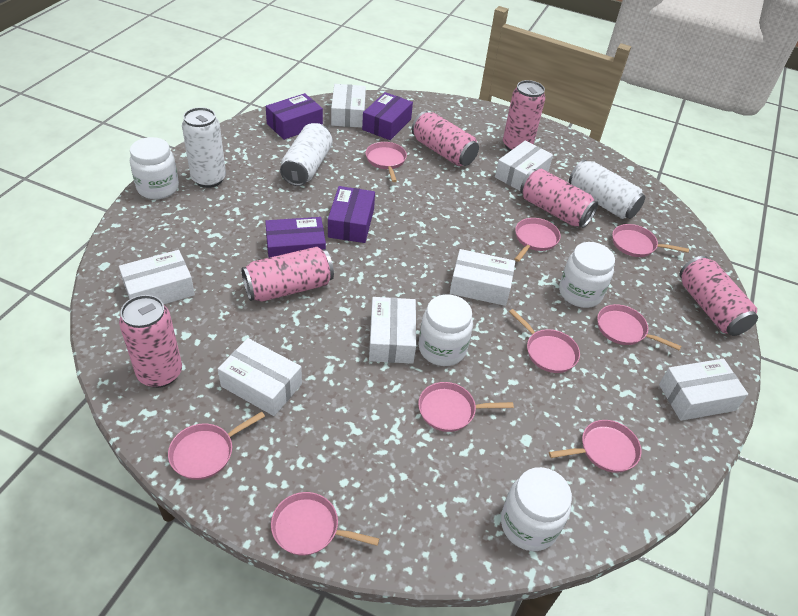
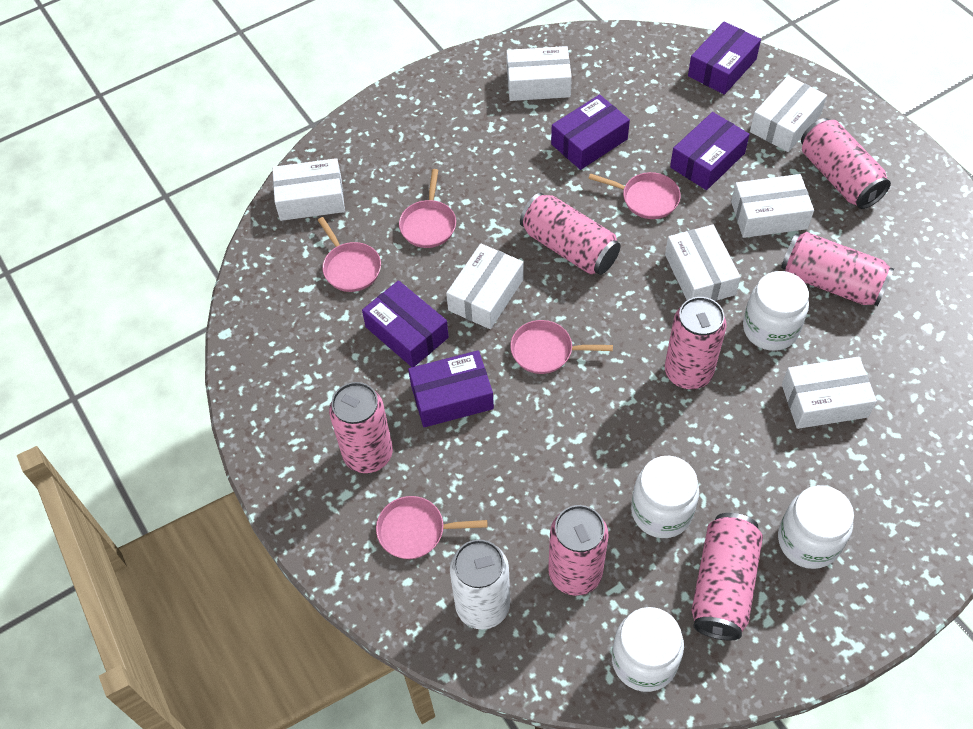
pink can: 6 -> 7
pink pan: 9 -> 5
purple box: 4 -> 5
white can: 3 -> 1

